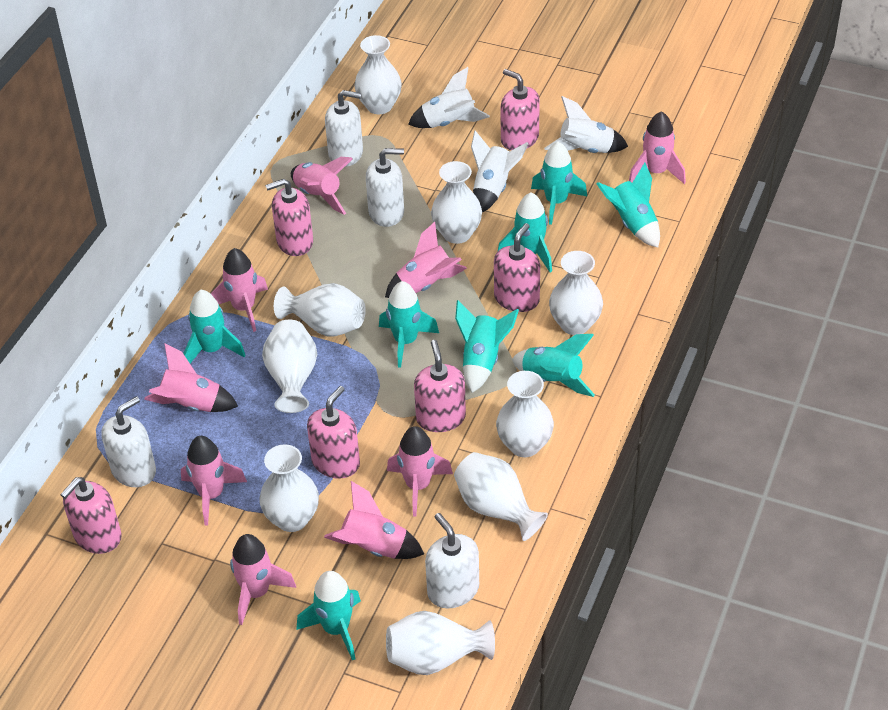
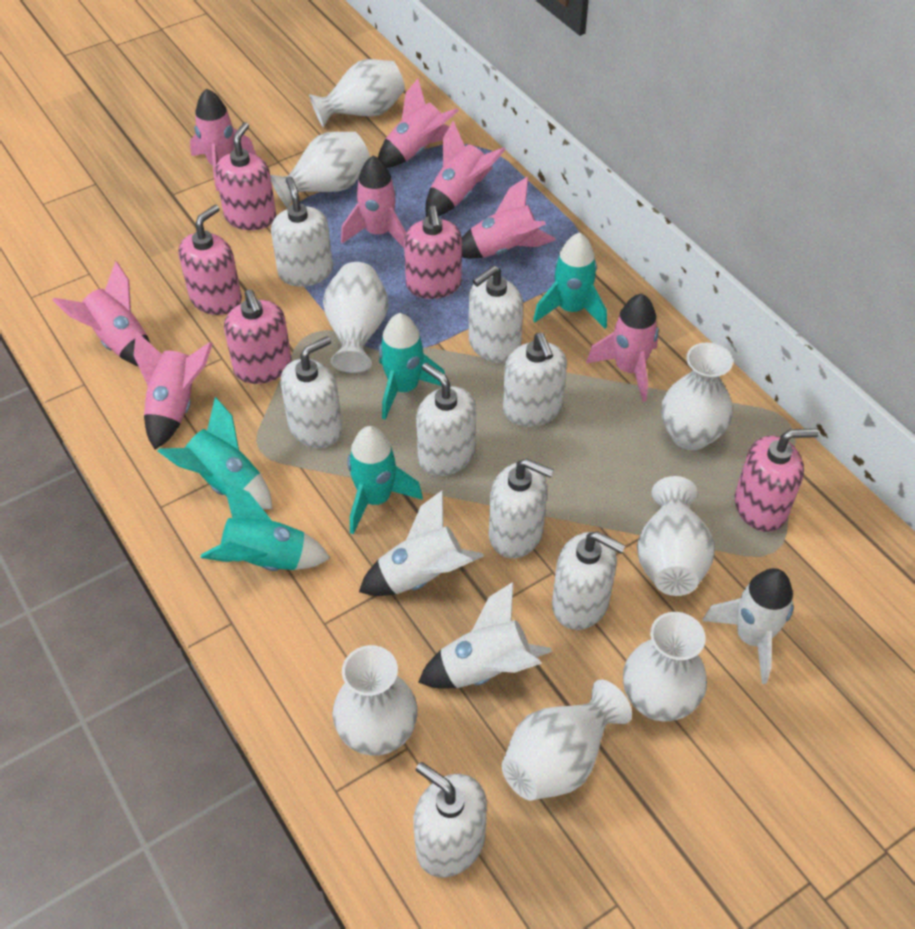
pink rocket: 9 -> 8
pink soap dispenser: 6 -> 5
turquoise rocket: 8 -> 5
white soap dispenser: 4 -> 8
white vase: 9 -> 8

